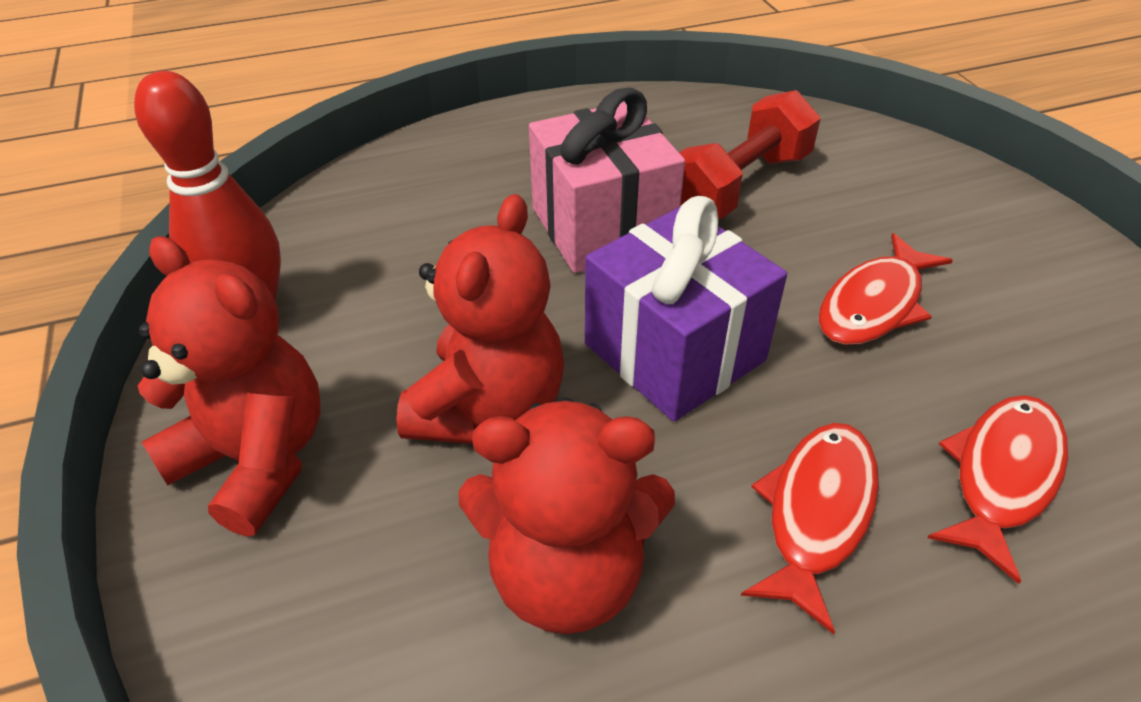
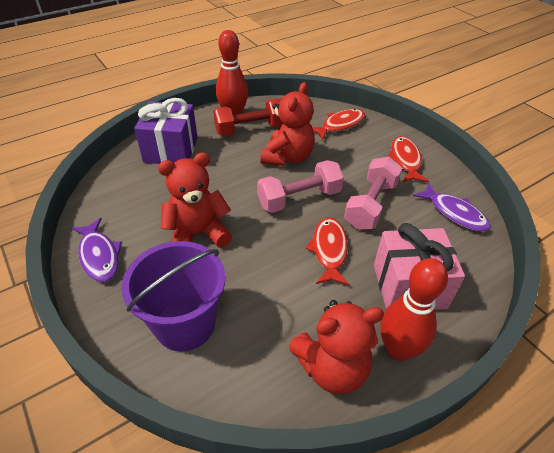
pink dumbbell: 0 -> 2
purple bucket: 0 -> 1
purple fish: 0 -> 2
red bowling pin: 1 -> 2

